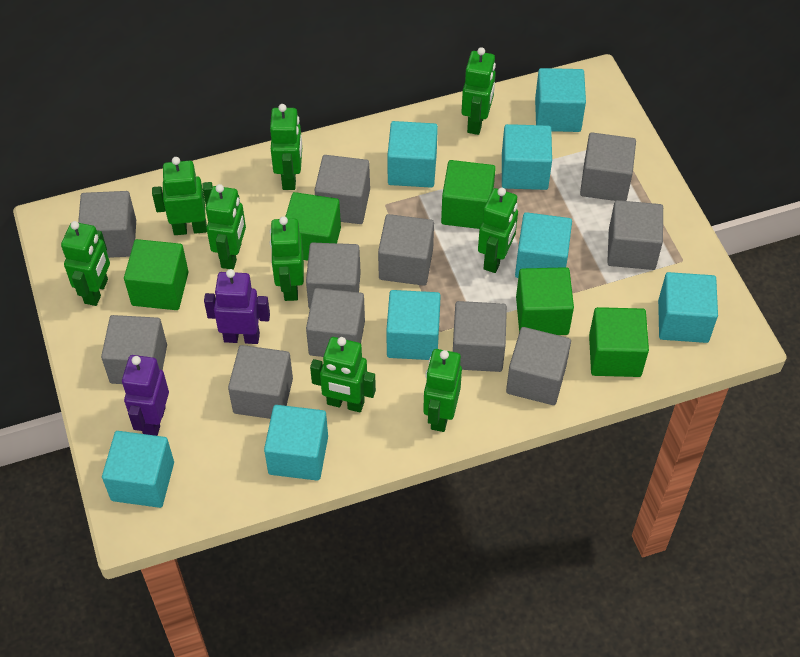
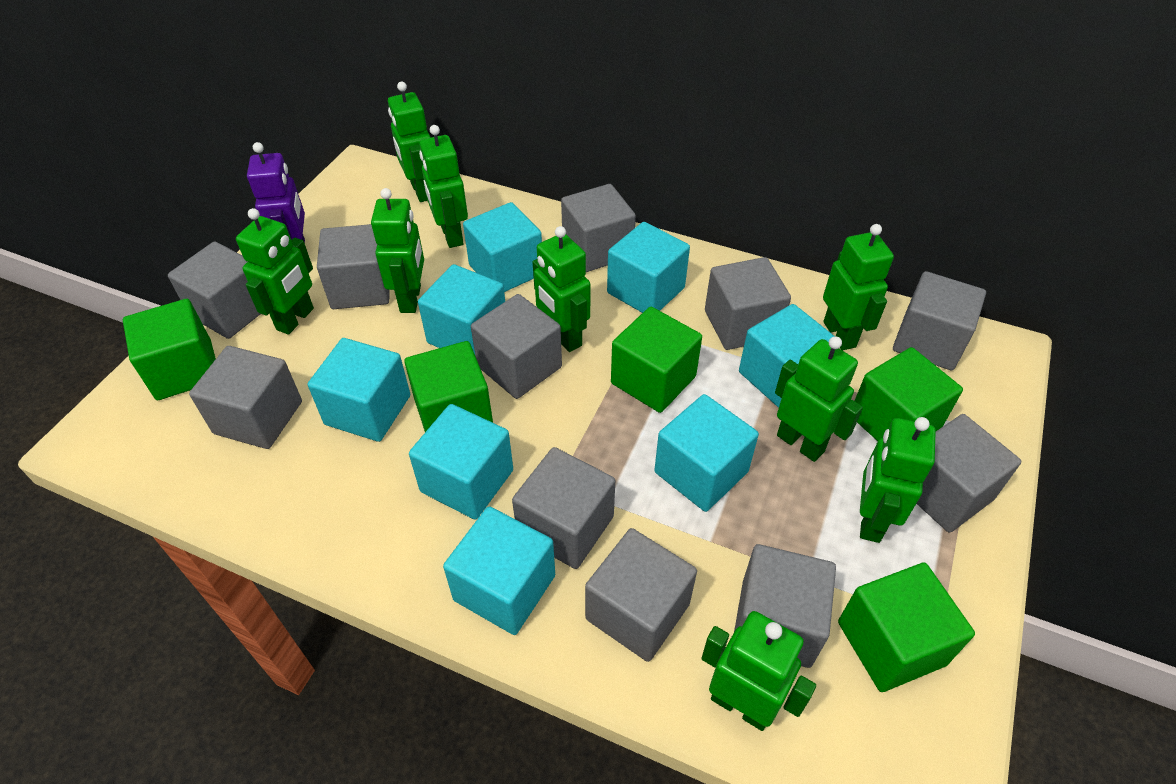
purple robot: 2 -> 1

